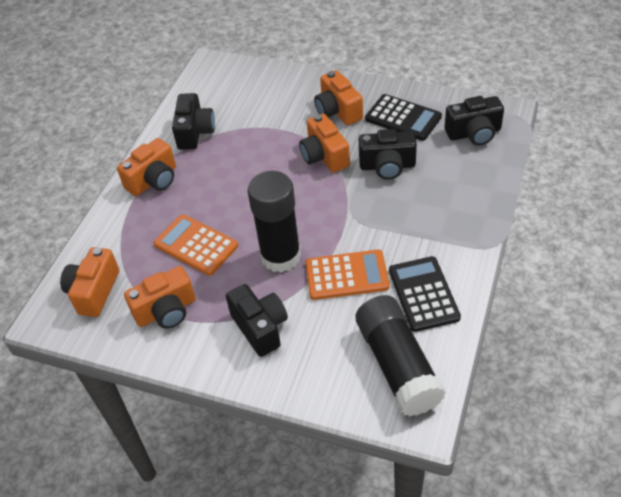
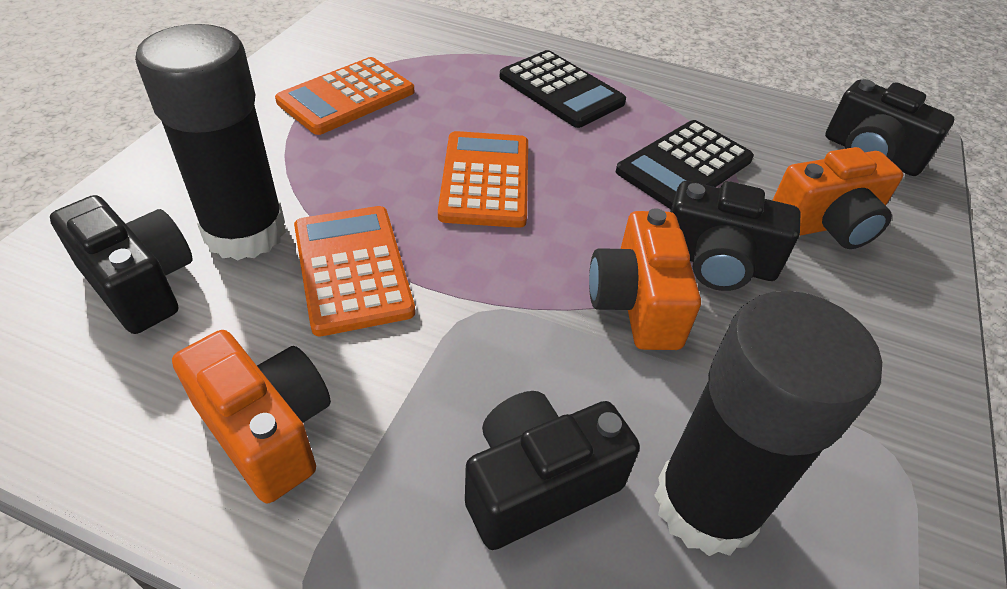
orange calculator: 2 -> 3
orange camera: 5 -> 3

